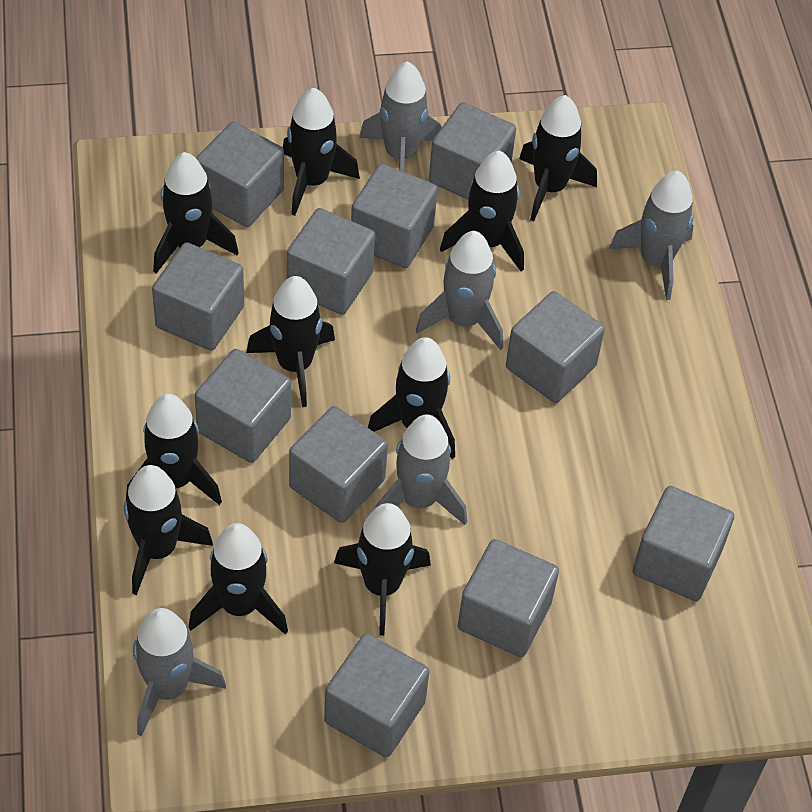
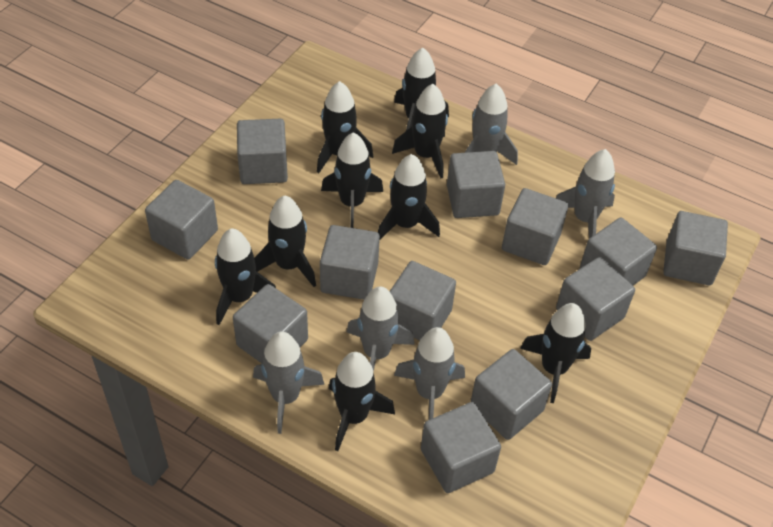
black rocket: 10 -> 9
grey cube: 11 -> 12

